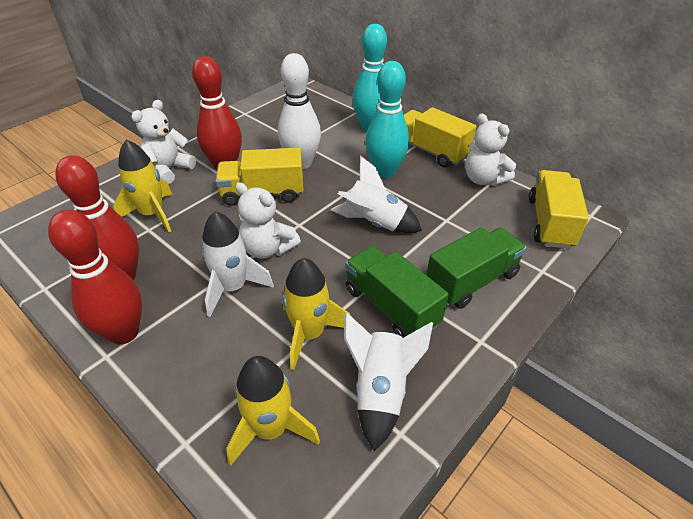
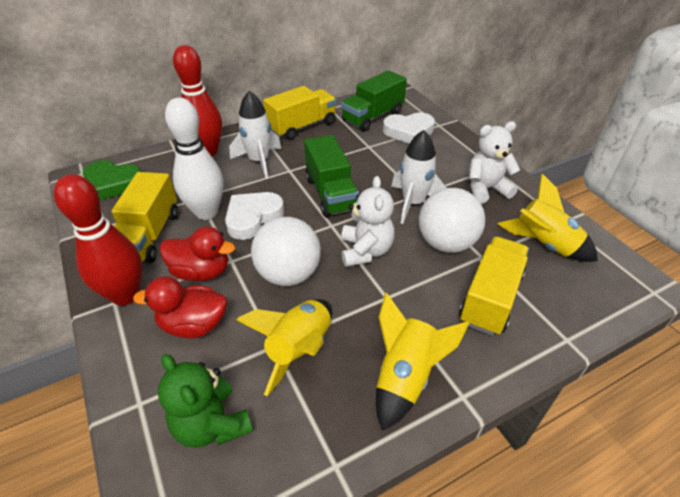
green heart: 0 -> 1
green teddy bear: 0 -> 1
red bowling pin: 3 -> 2
red duck: 0 -> 2
turquoise bowling pin: 2 -> 0
white ball: 0 -> 2
white heart: 0 -> 2
white rocket: 3 -> 2
white teddy bear: 3 -> 2

